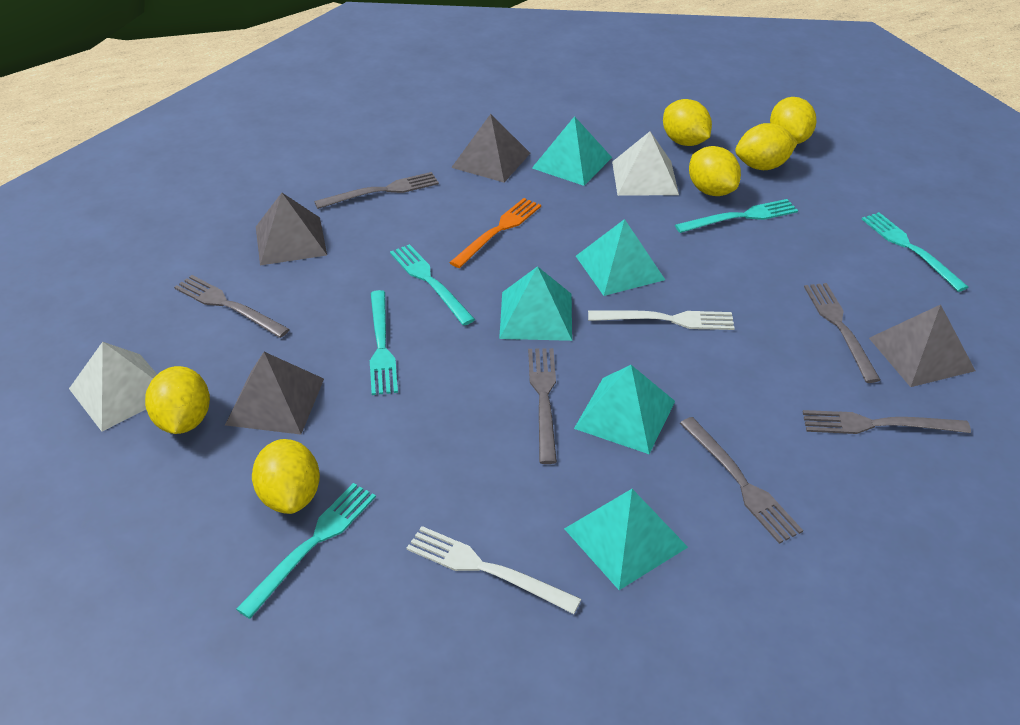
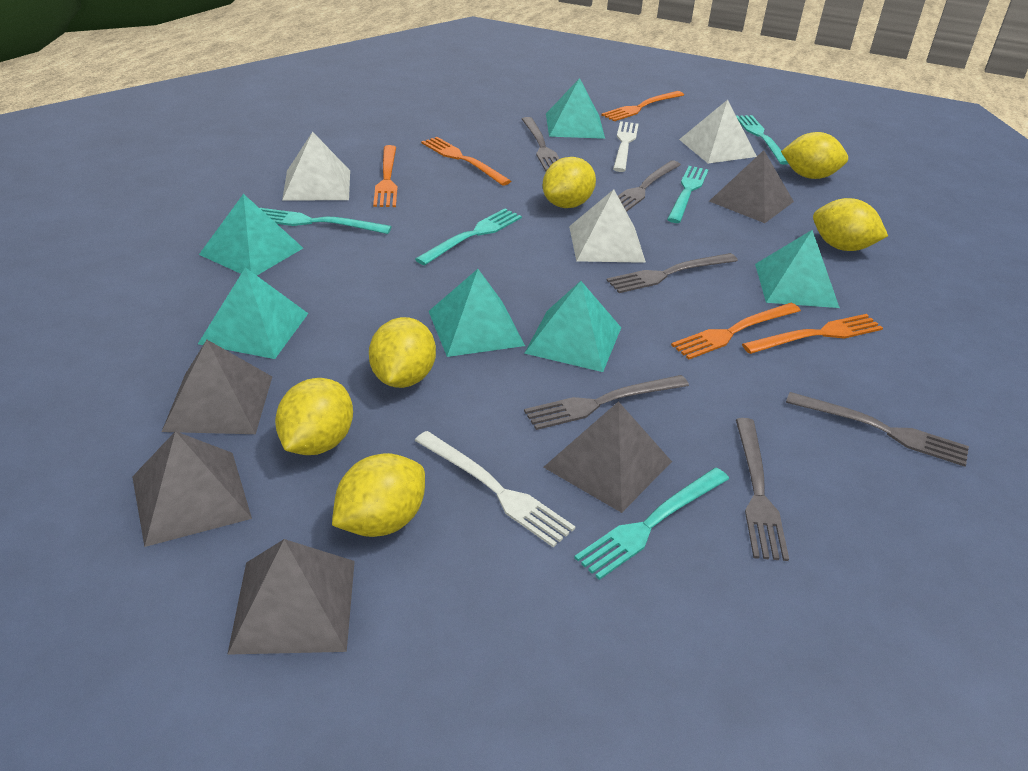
grey pyramid: 4 -> 5
orange fork: 1 -> 5
turquoise pyramid: 5 -> 6
white pyramid: 2 -> 3

